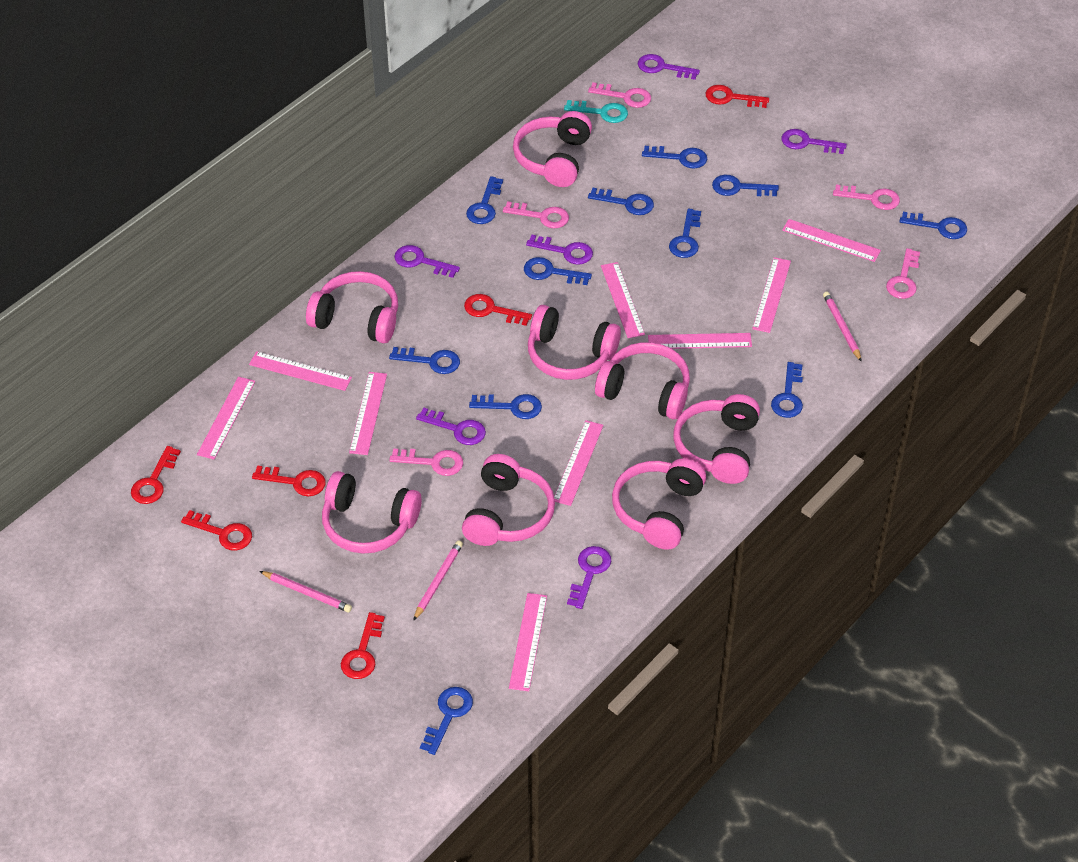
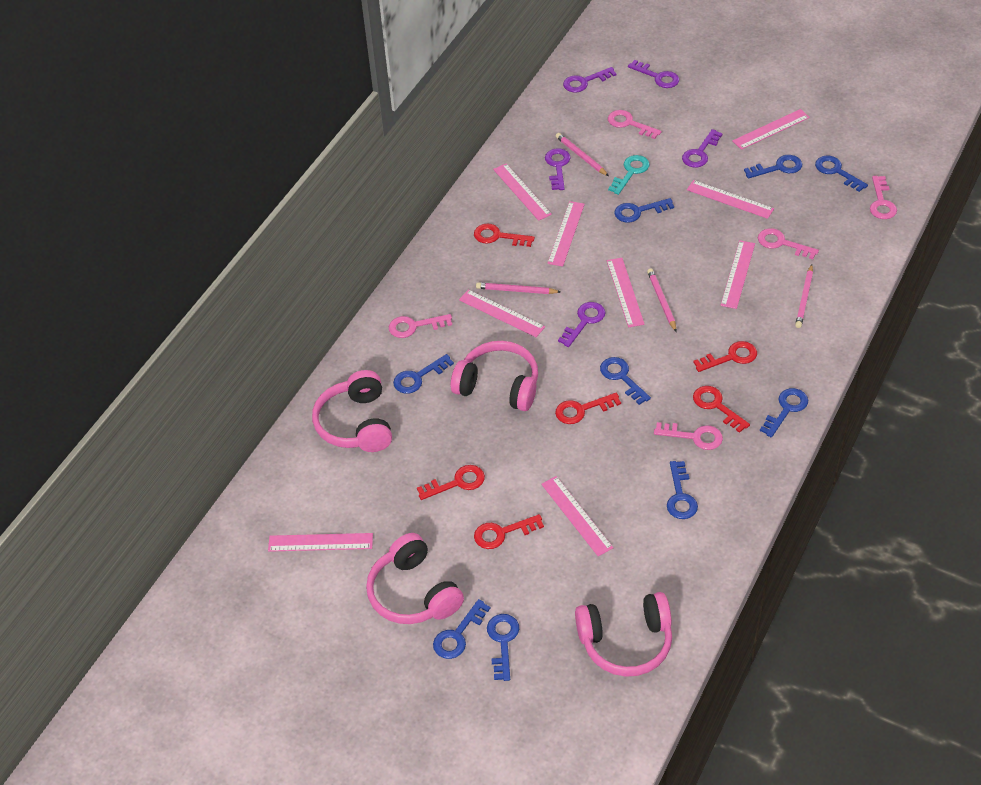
blue key: 11 -> 9
pink headphones: 8 -> 4
pink pencil: 3 -> 4
purple key: 6 -> 5

